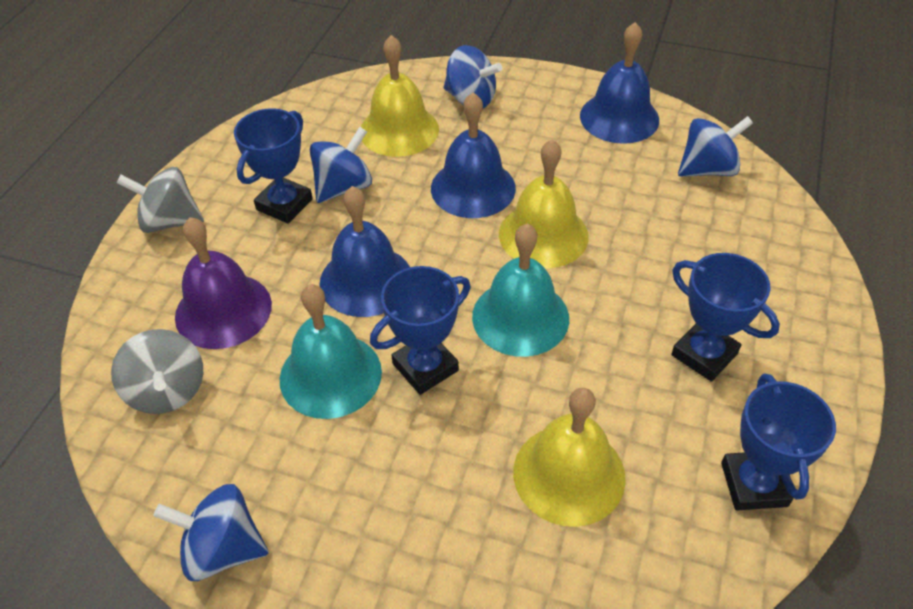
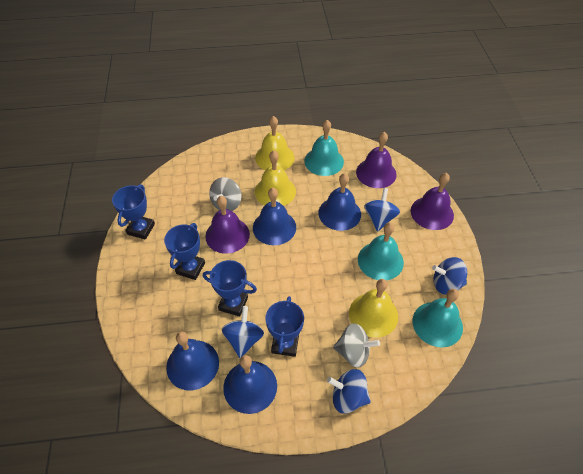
blue bell: 3 -> 4
purple bell: 1 -> 3
turquoise bell: 2 -> 3

